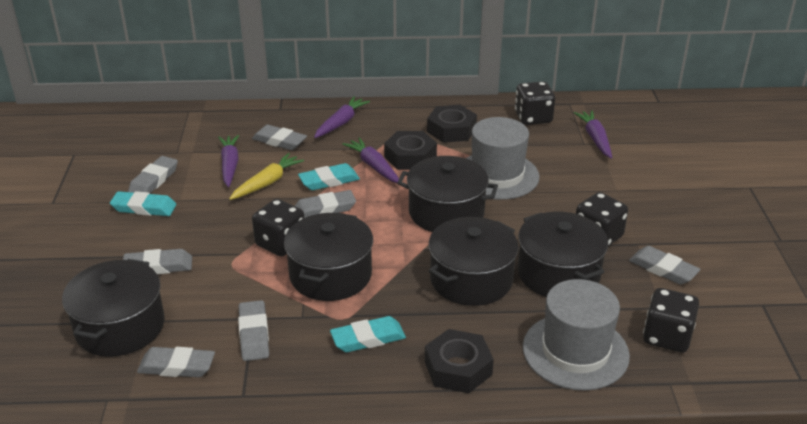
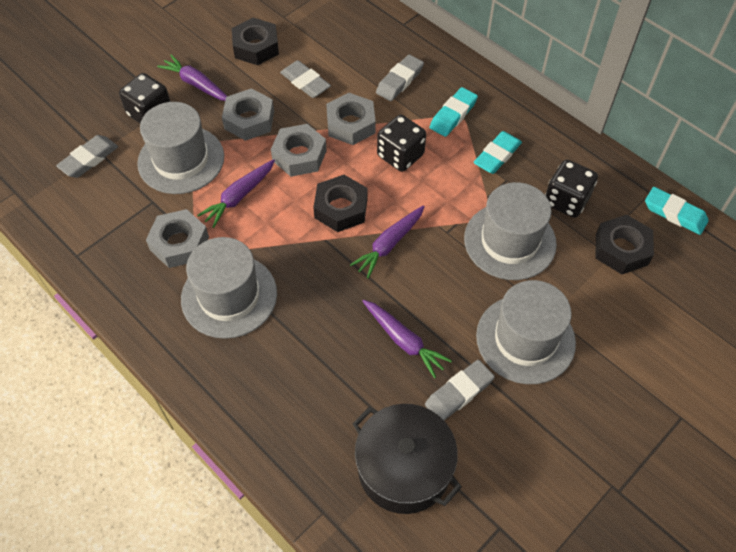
black dice: 4 -> 3
black pot: 5 -> 1
grey eraser: 7 -> 4
grey hat: 2 -> 4
grey nut: 0 -> 4
yellow carrot: 1 -> 0

